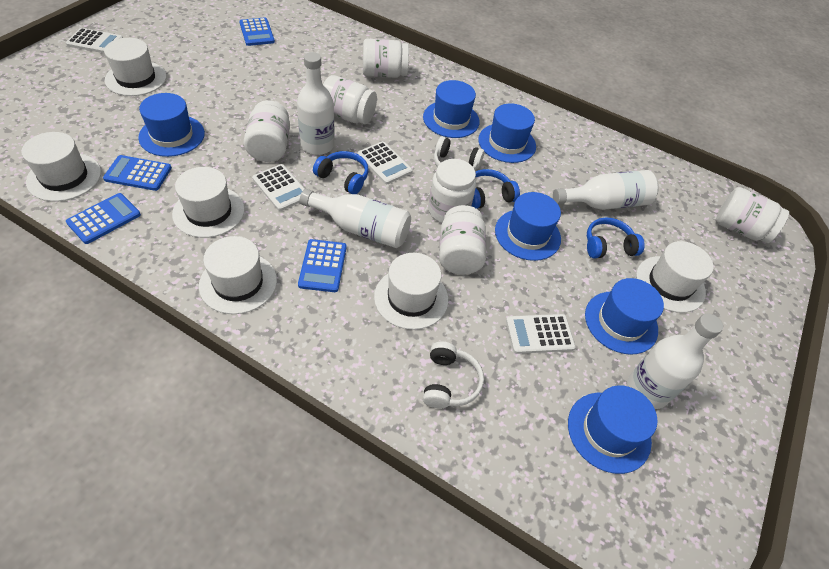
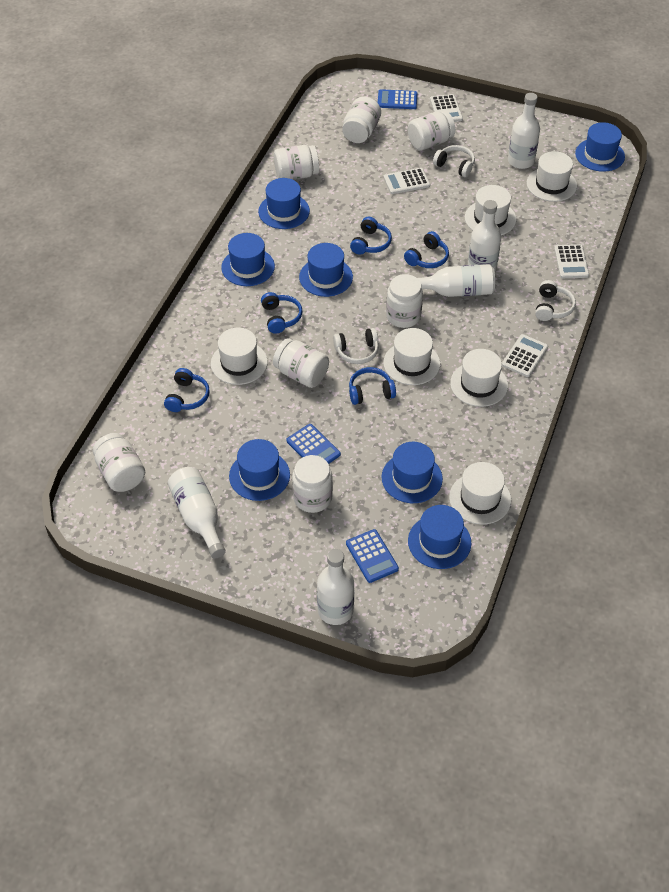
blue calculator: 4 -> 3
blue hat: 6 -> 7
blue headphones: 3 -> 5
white bottle: 4 -> 5
white headphones: 2 -> 3
white jar: 6 -> 7

